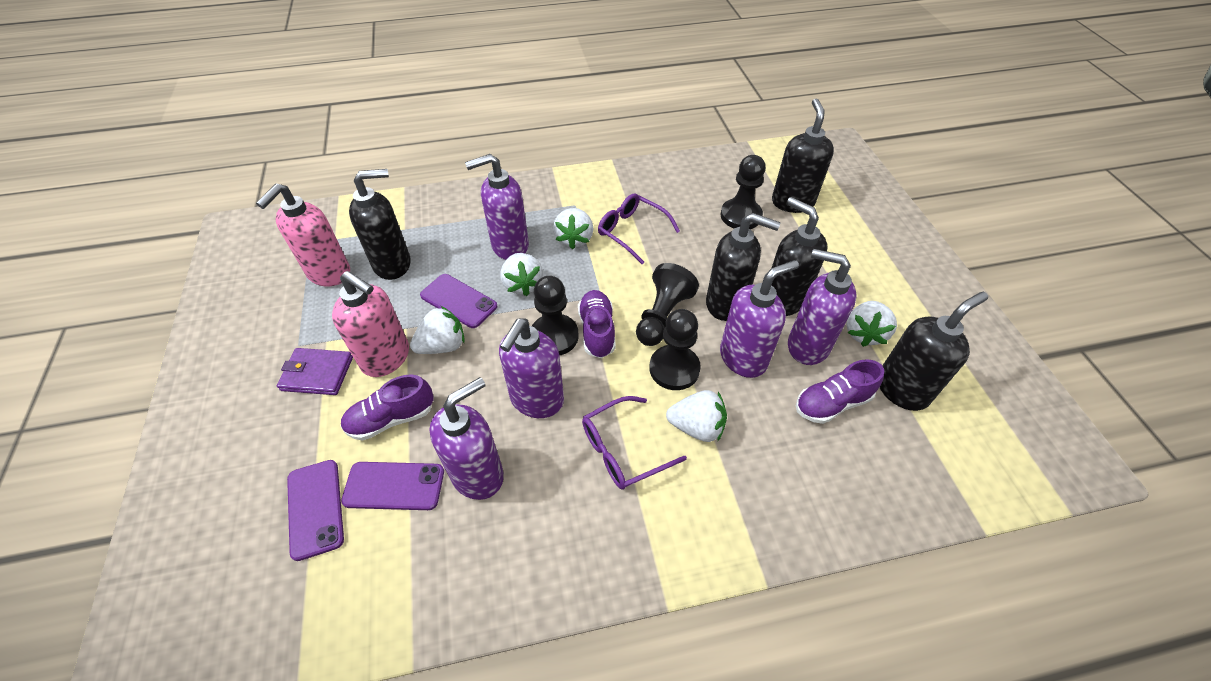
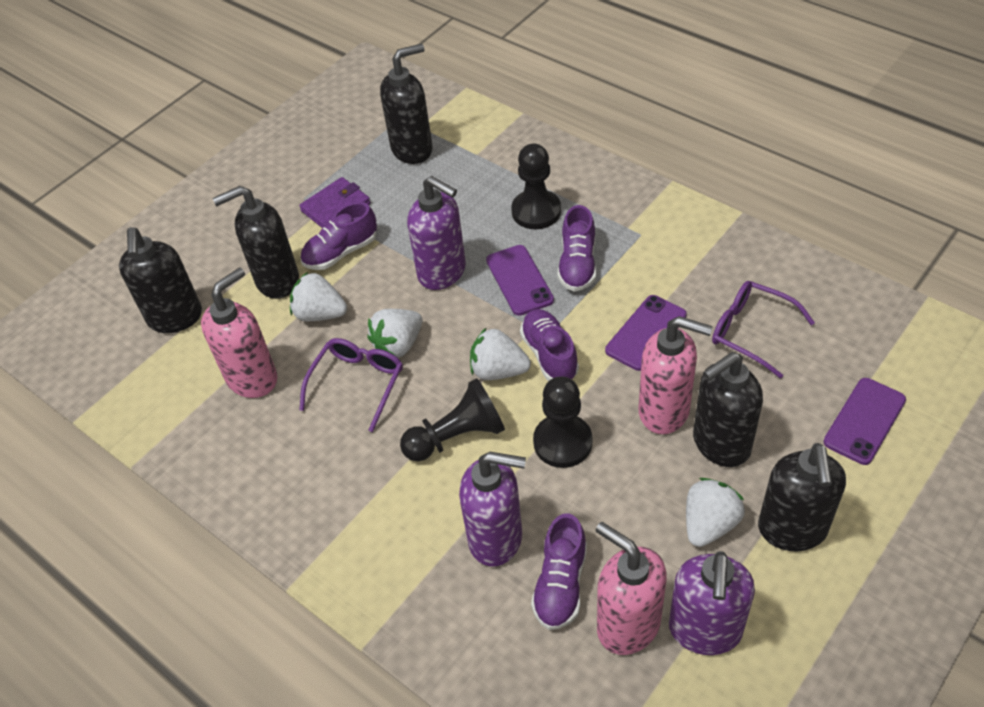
black pawn: 4 -> 3
pink soap dispenser: 2 -> 3
purple shoe: 3 -> 4
purple soap dispenser: 5 -> 3
white strawberry: 5 -> 4

